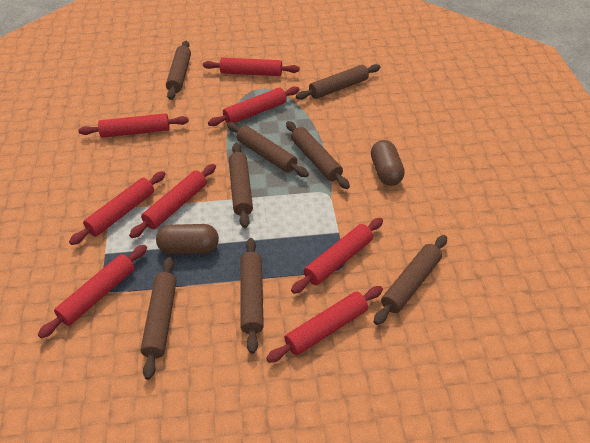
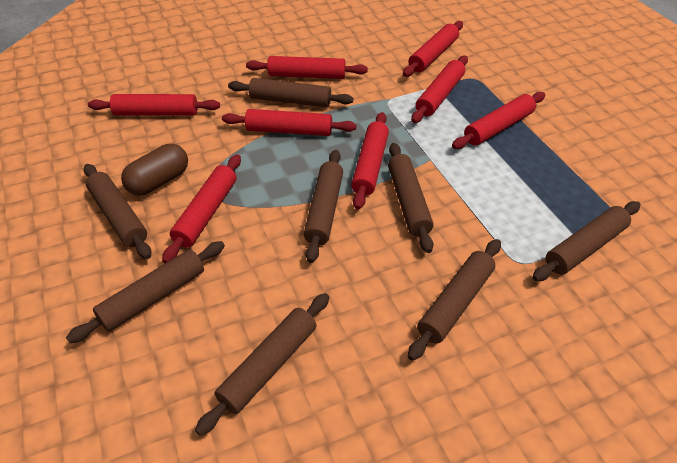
brown capsule: 2 -> 1

